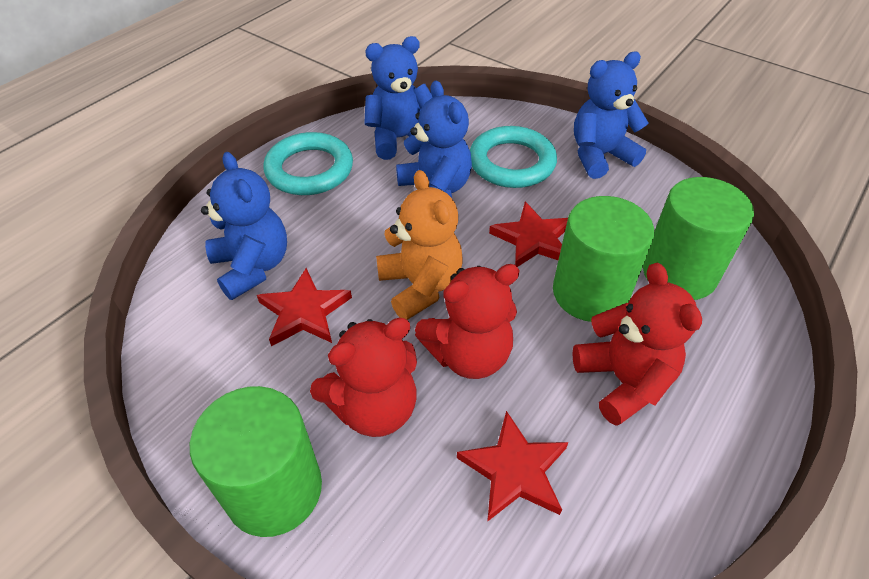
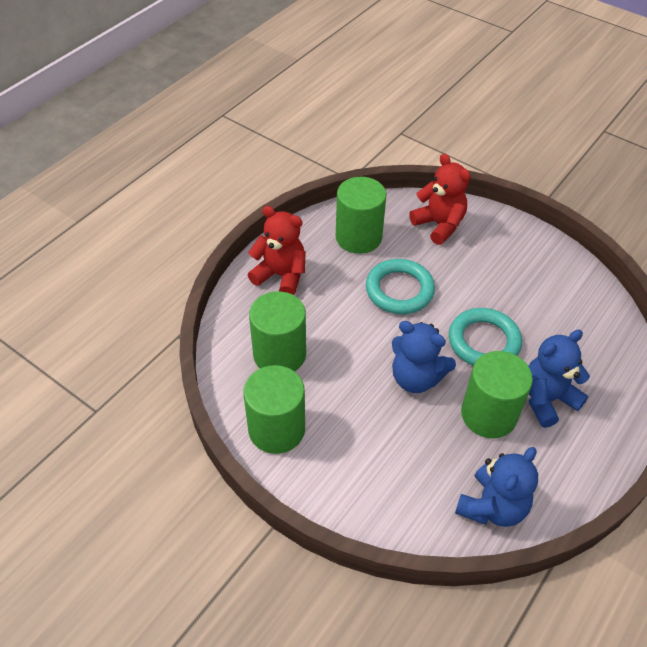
blue teddy bear: 4 -> 3
green cylinder: 3 -> 4
orange teddy bear: 1 -> 0
red star: 3 -> 0
red teddy bear: 3 -> 2

